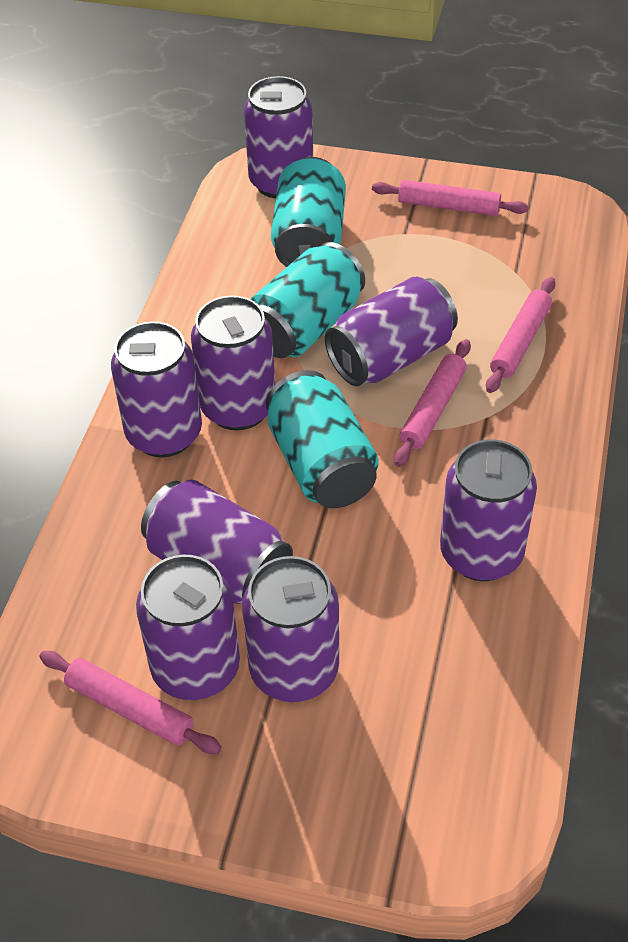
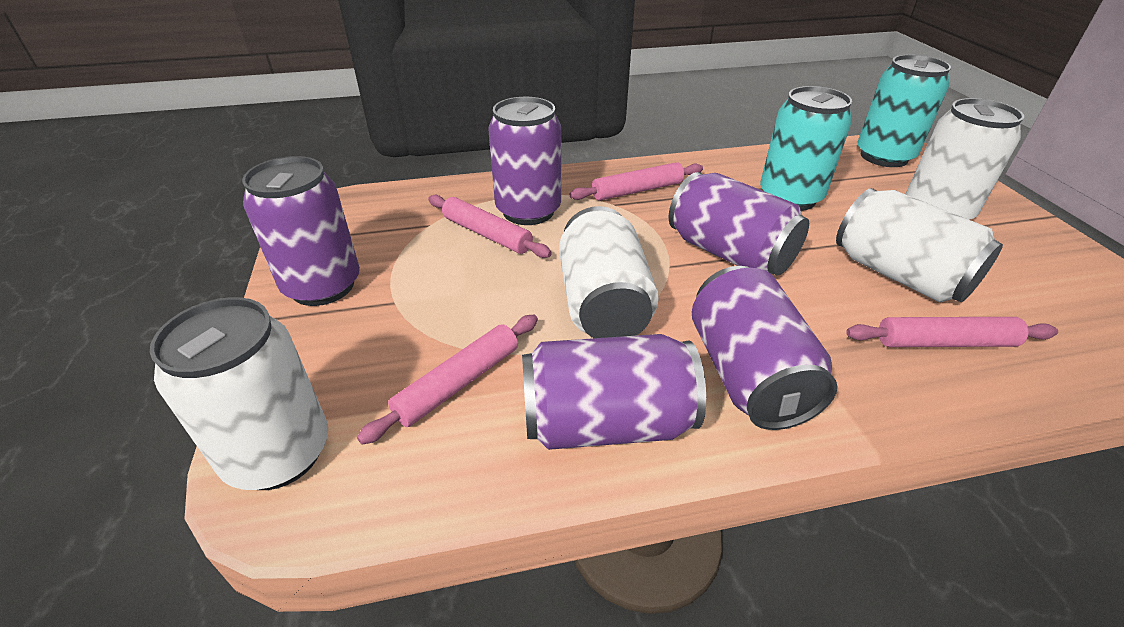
purple can: 8 -> 5
turquoise can: 3 -> 2
white can: 0 -> 4

